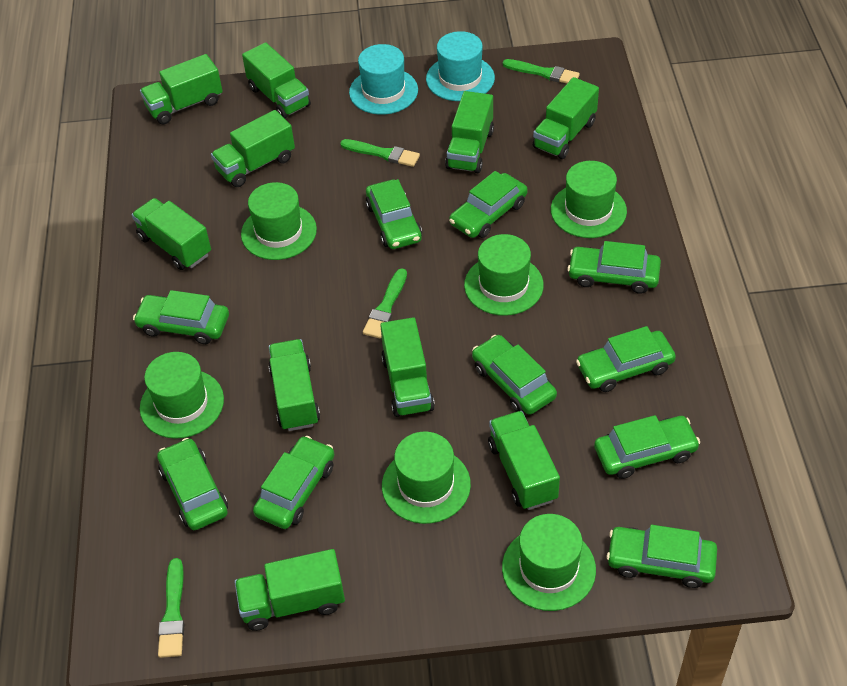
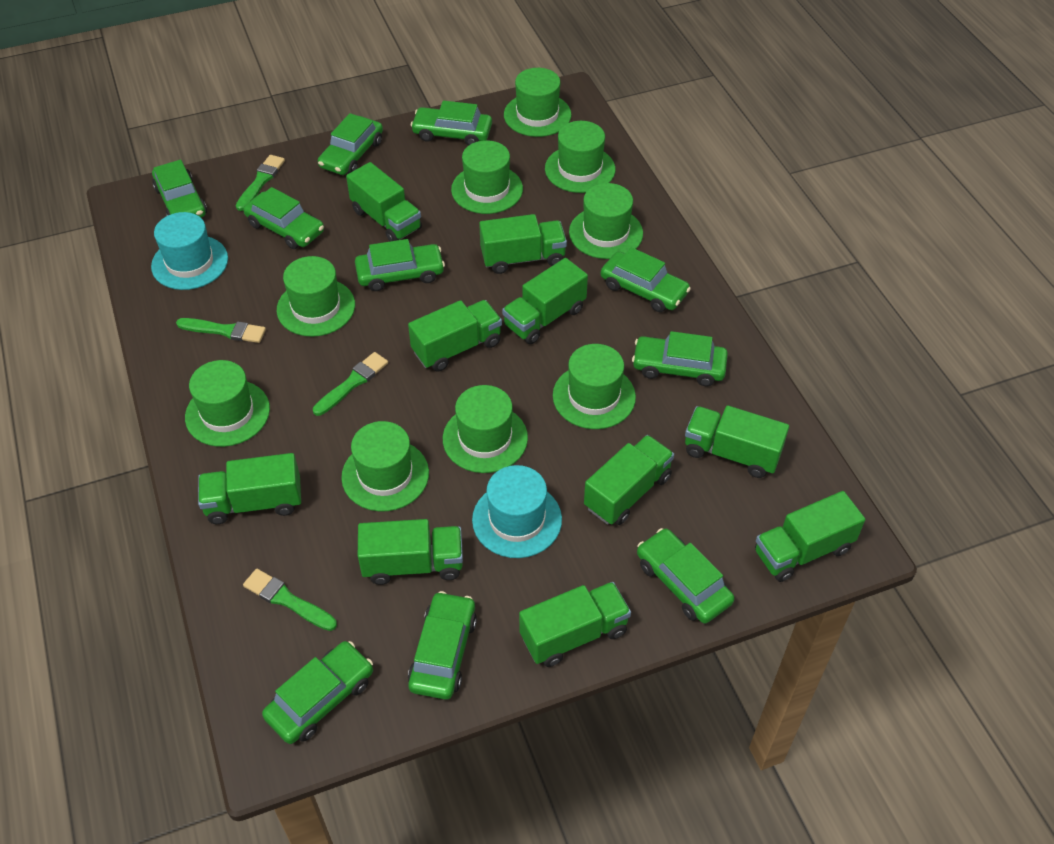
green hat: 6 -> 9

